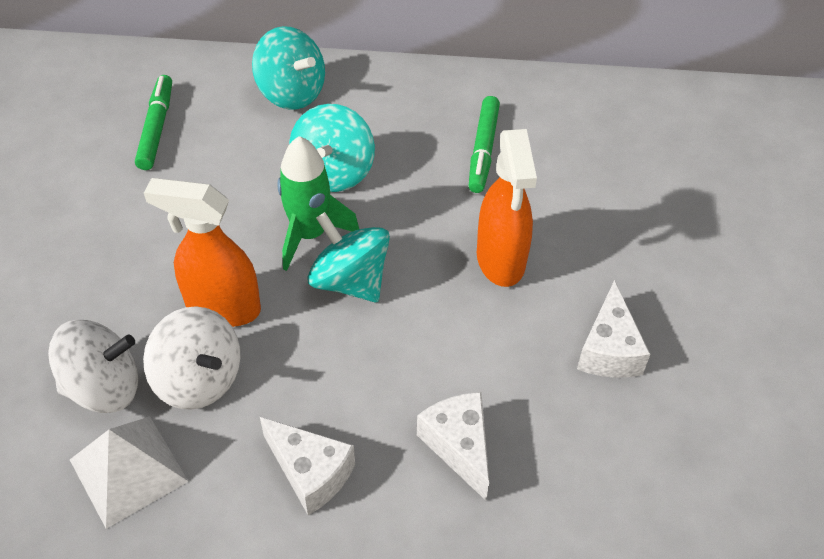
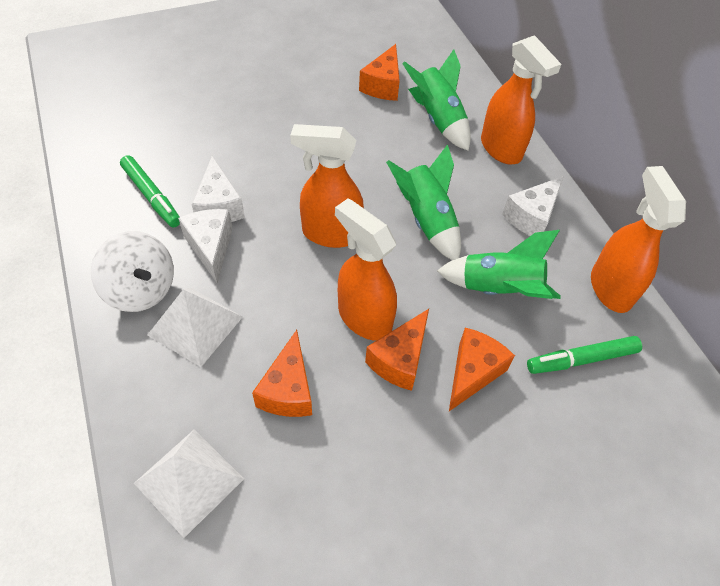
green rocket: 1 -> 3
orange cheese: 0 -> 4
orange spray bottle: 2 -> 4
turquoise spinning top: 3 -> 0
white pyramid: 1 -> 2
white spinning top: 2 -> 1

